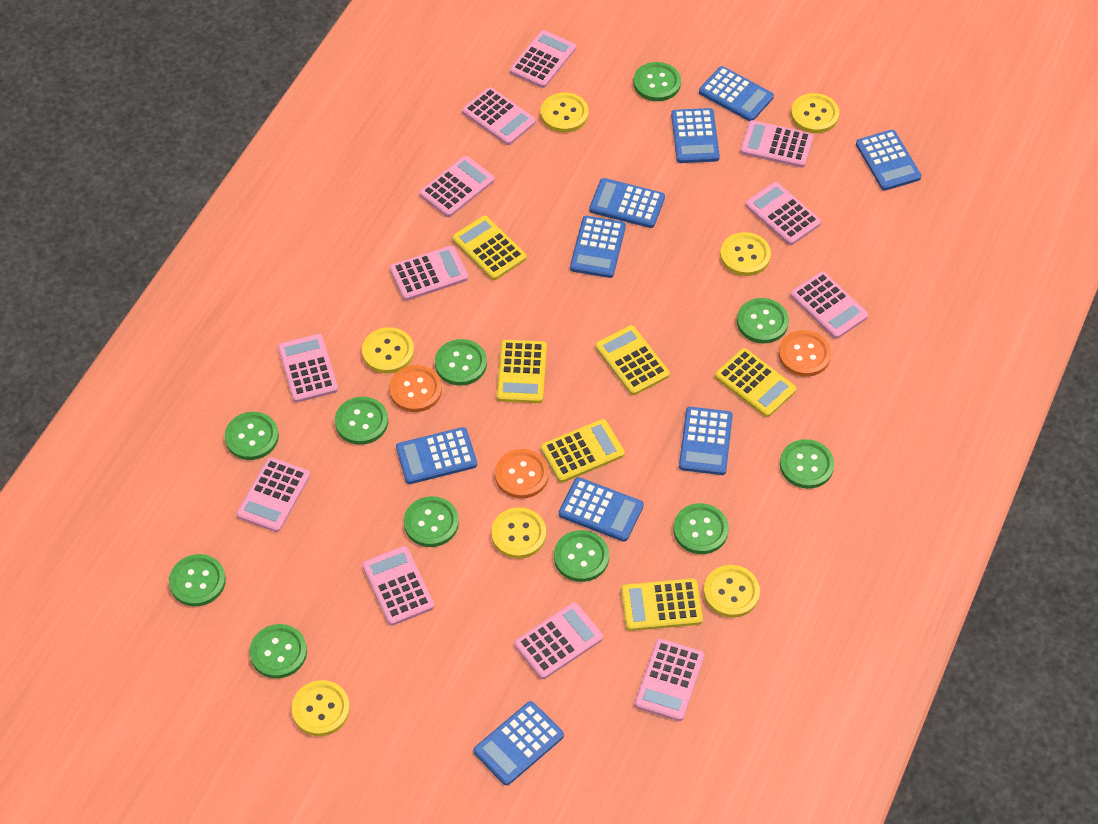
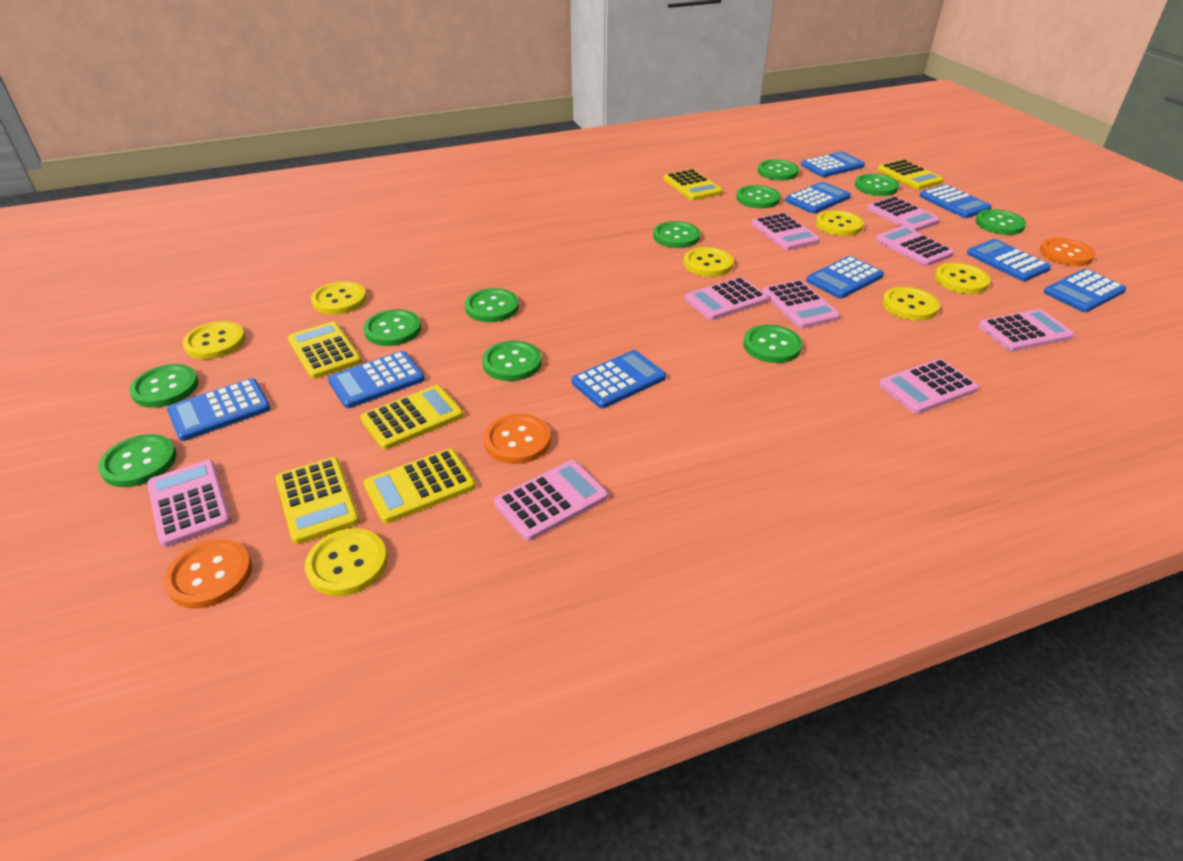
pink calculator: 12 -> 9

